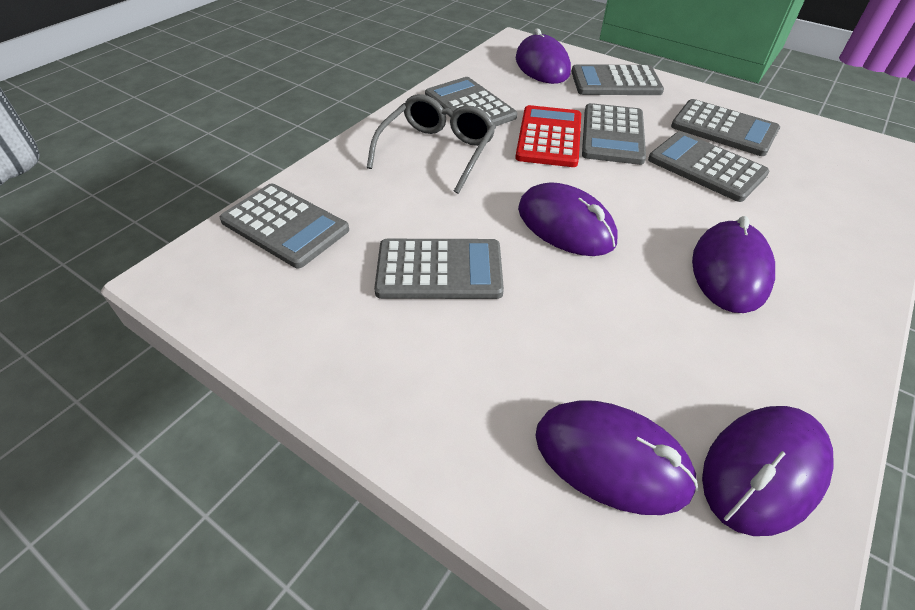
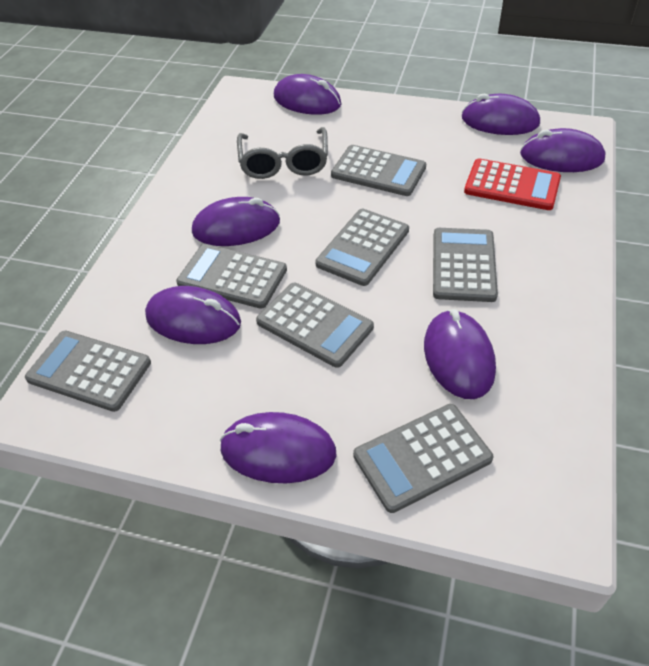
purple mouse: 5 -> 7

